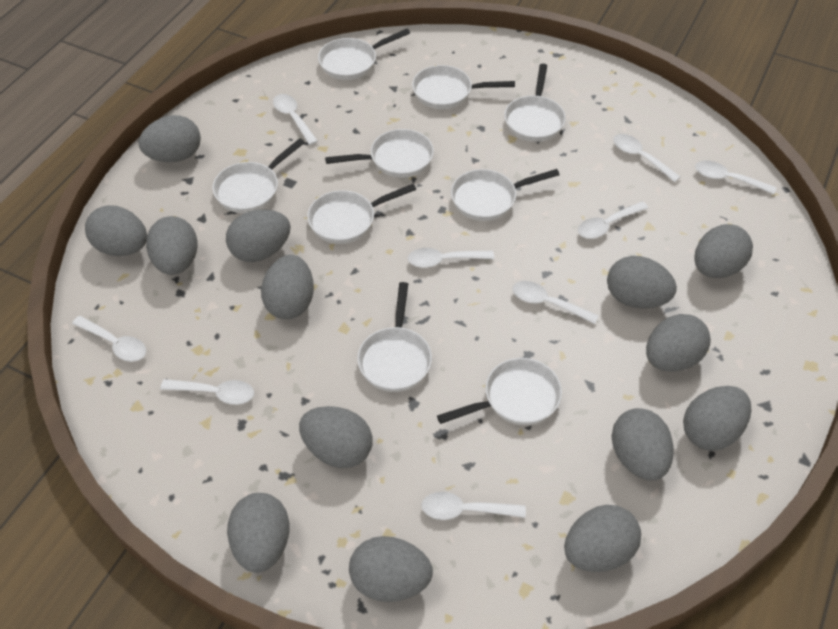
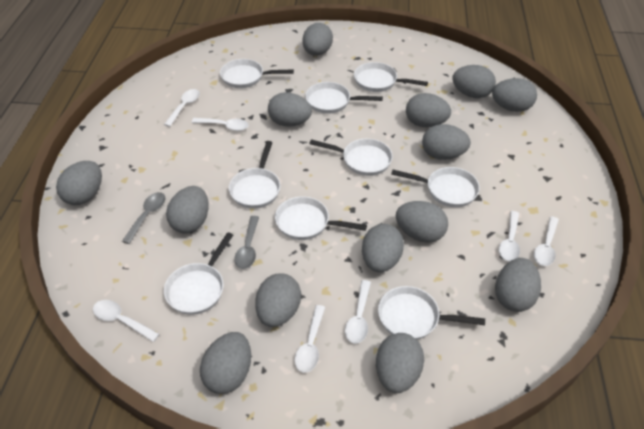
grey spoon: 0 -> 2
white spoon: 9 -> 7

